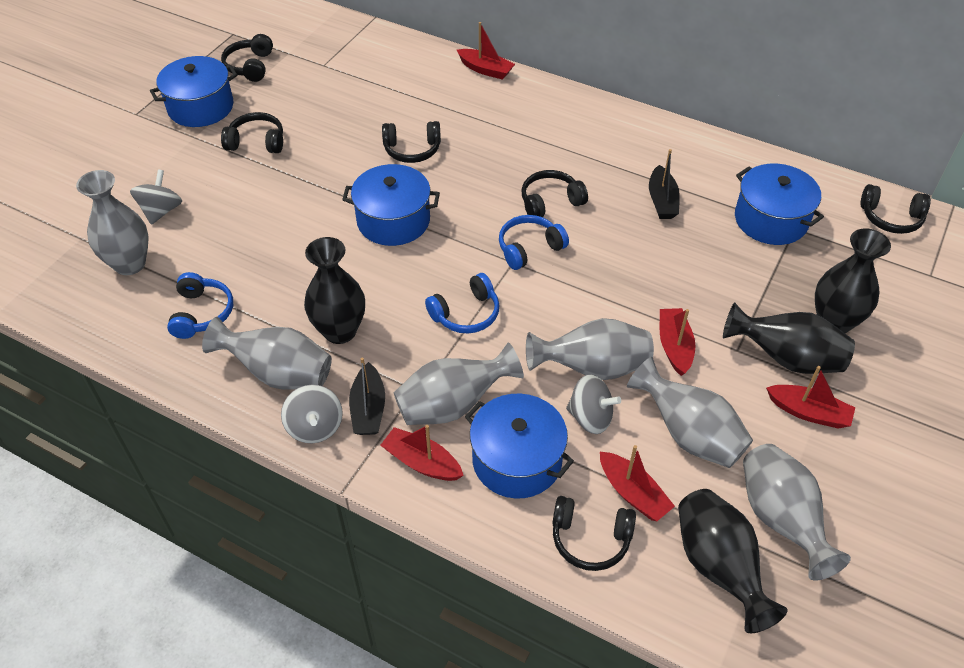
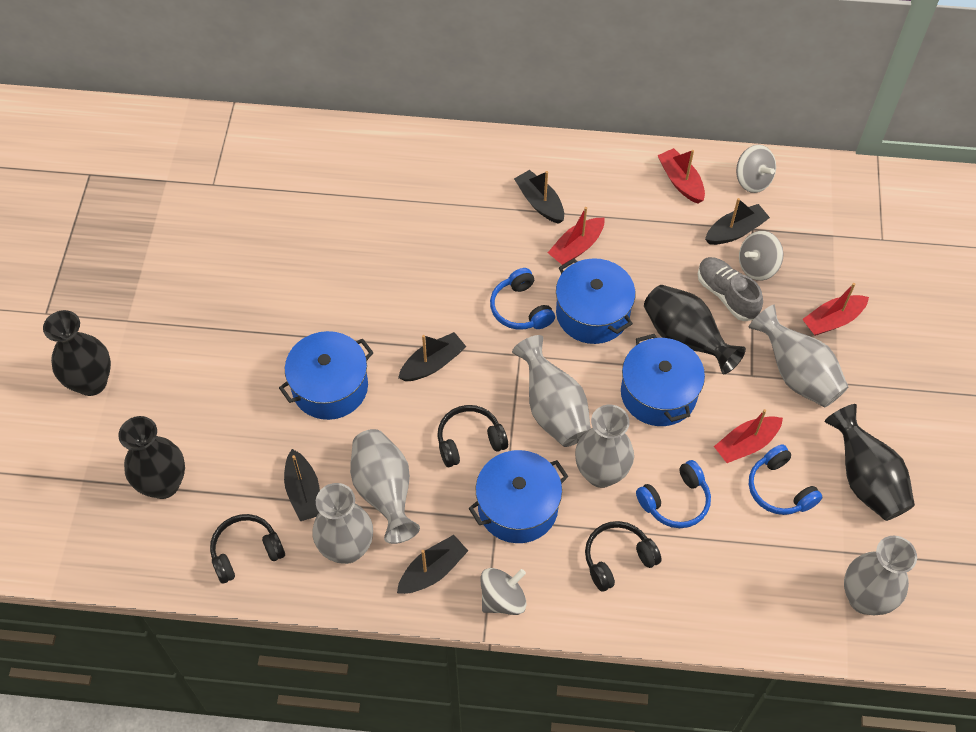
black boat: 2 -> 5
black headphones: 6 -> 3
grey shoe: 0 -> 1
red boat: 5 -> 4

